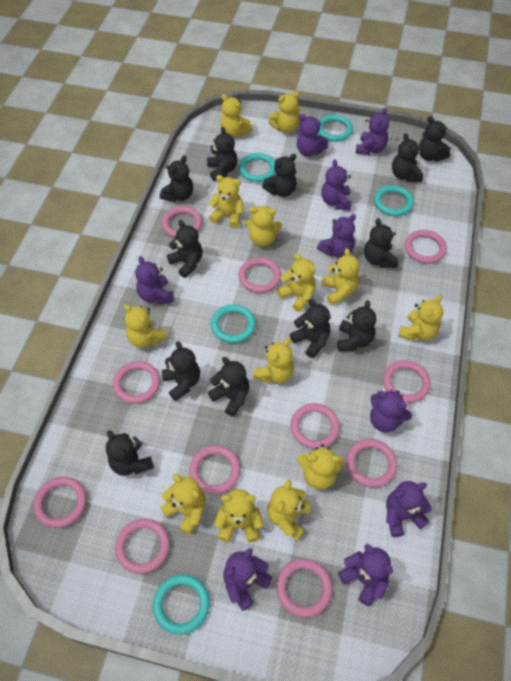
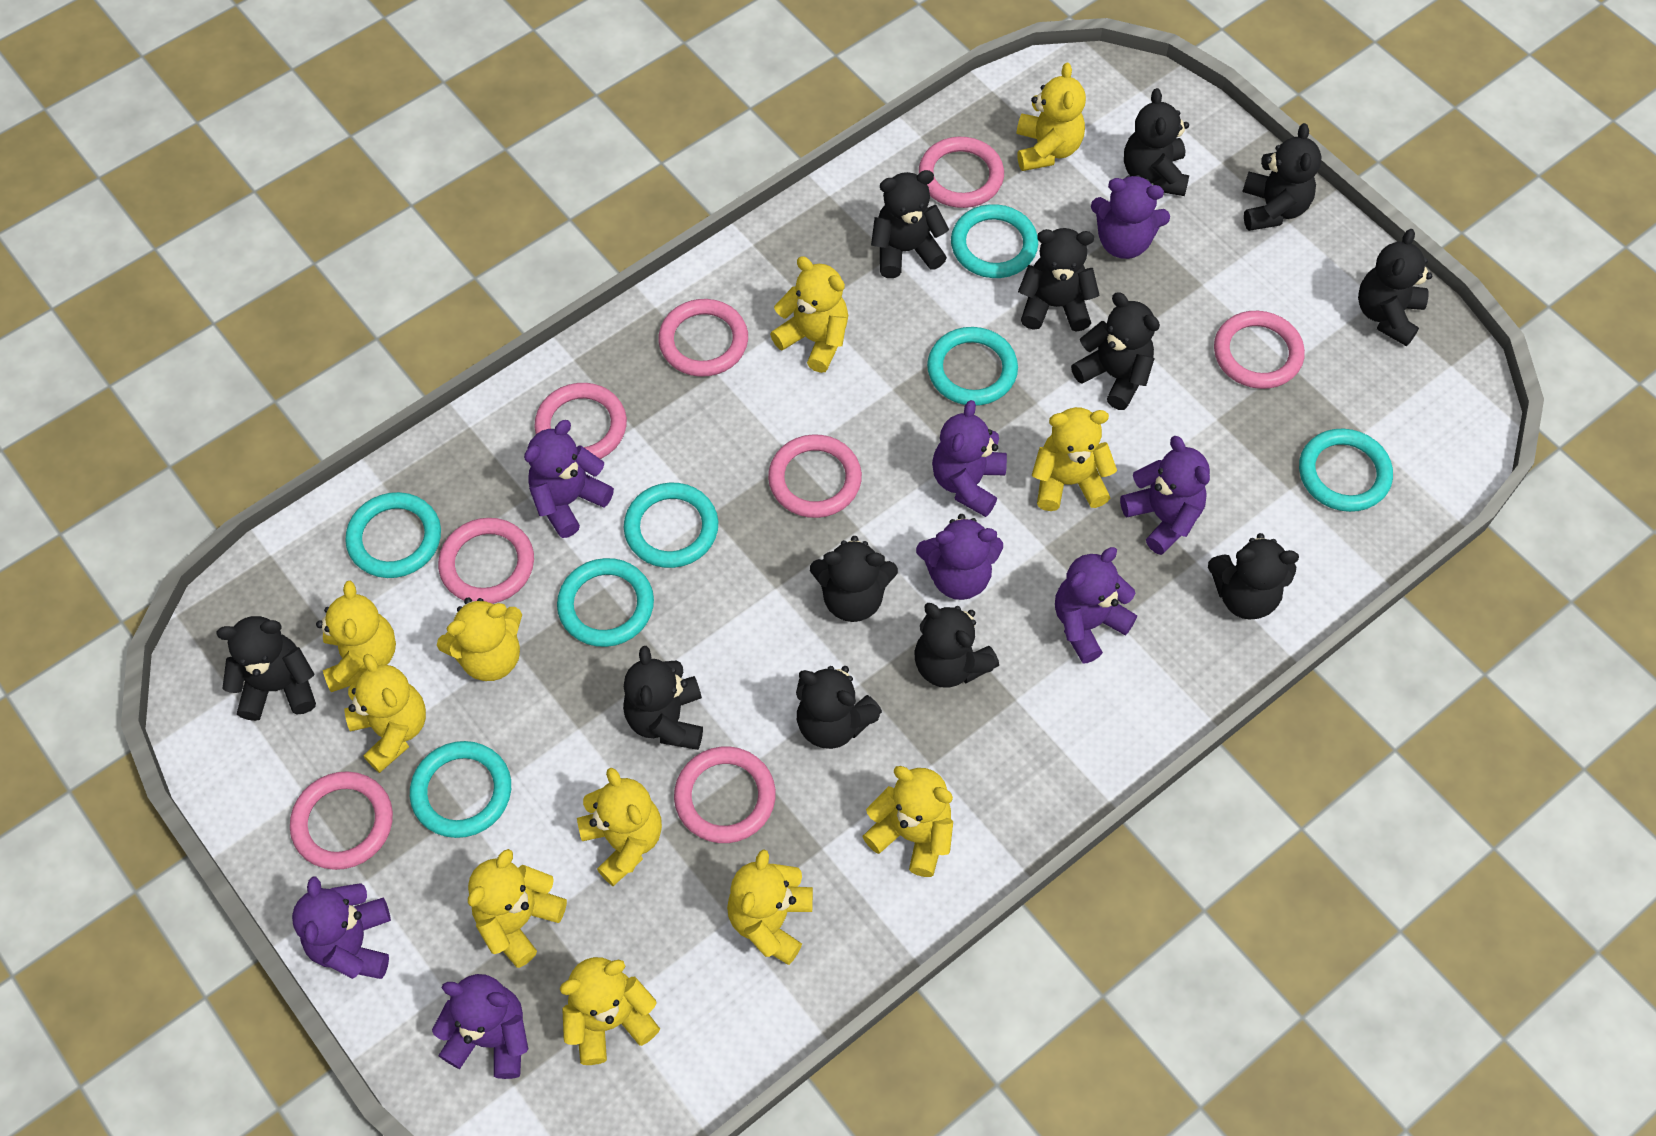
pink ring: 11 -> 8
purple teddy bear: 9 -> 8
turquoise ring: 5 -> 7
yellow teddy bear: 13 -> 11

